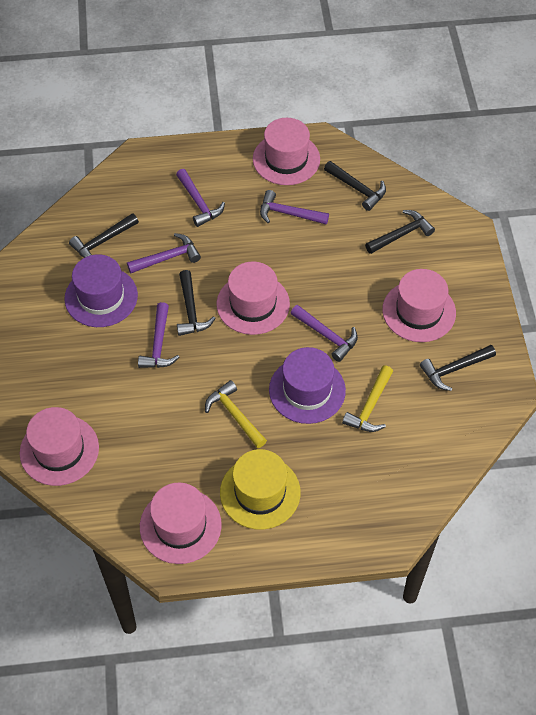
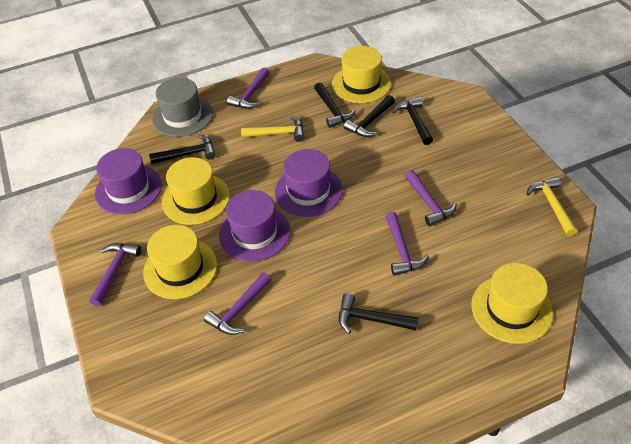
grey hat: 0 -> 1
pink hat: 5 -> 0
purple hat: 2 -> 3
yellow hat: 1 -> 4

